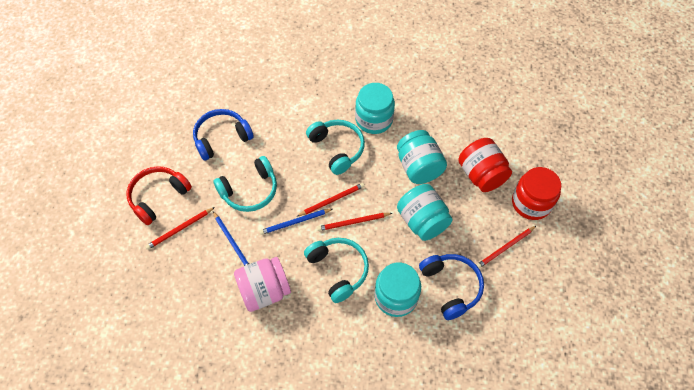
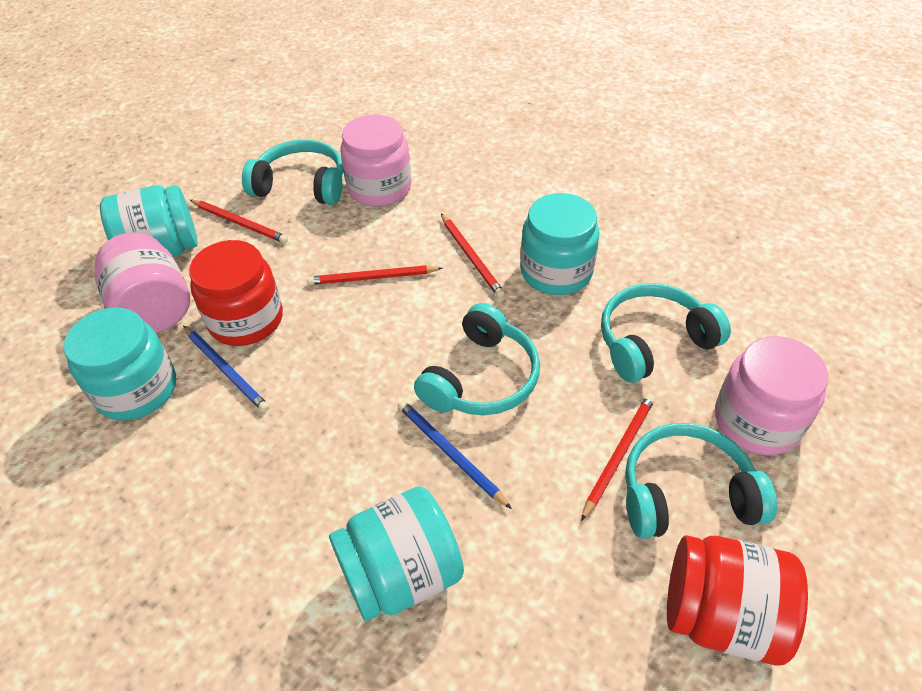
blue headphones: 2 -> 0
pink jar: 1 -> 3
red headphones: 1 -> 0
turquoise headphones: 3 -> 4

